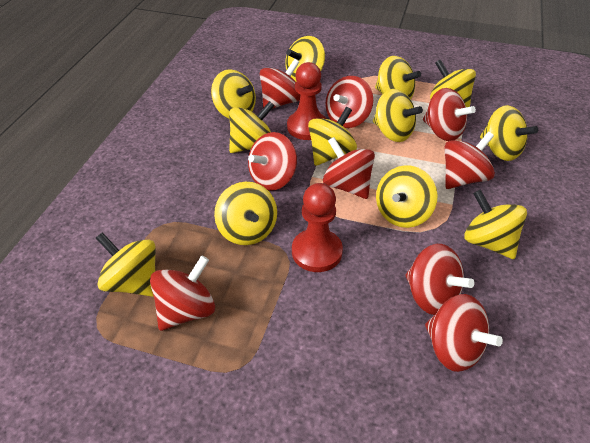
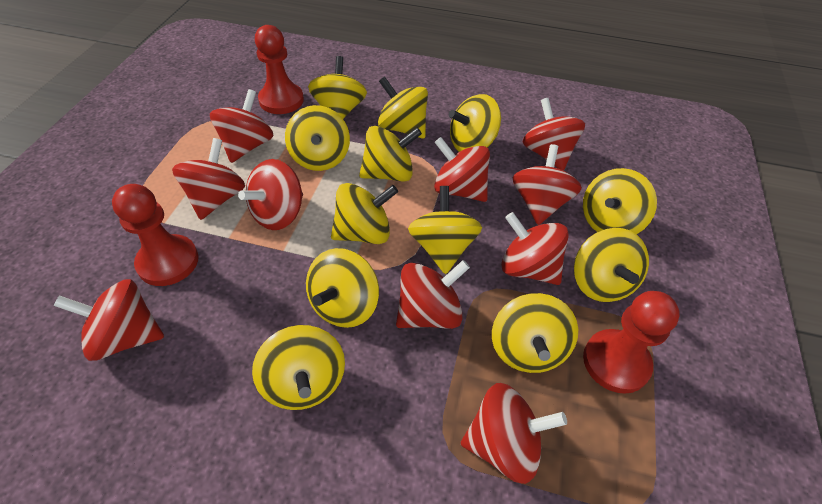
red pawn: 2 -> 3
red spinning top: 9 -> 10

